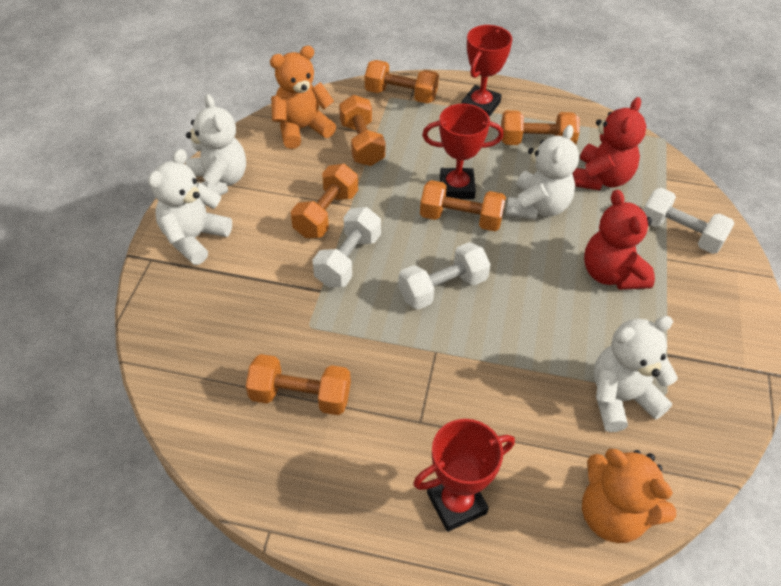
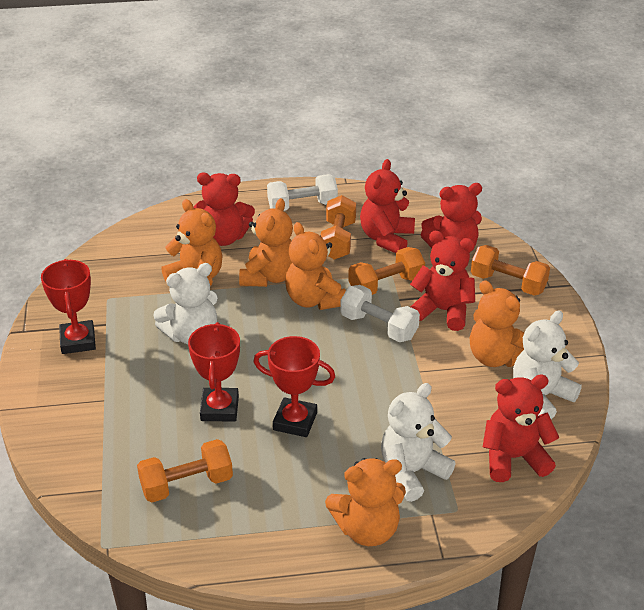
orange dumbbell: 6 -> 4
orange teddy bear: 2 -> 5
red teddy bear: 2 -> 5
white dumbbell: 3 -> 2
white teddy bear: 4 -> 3

